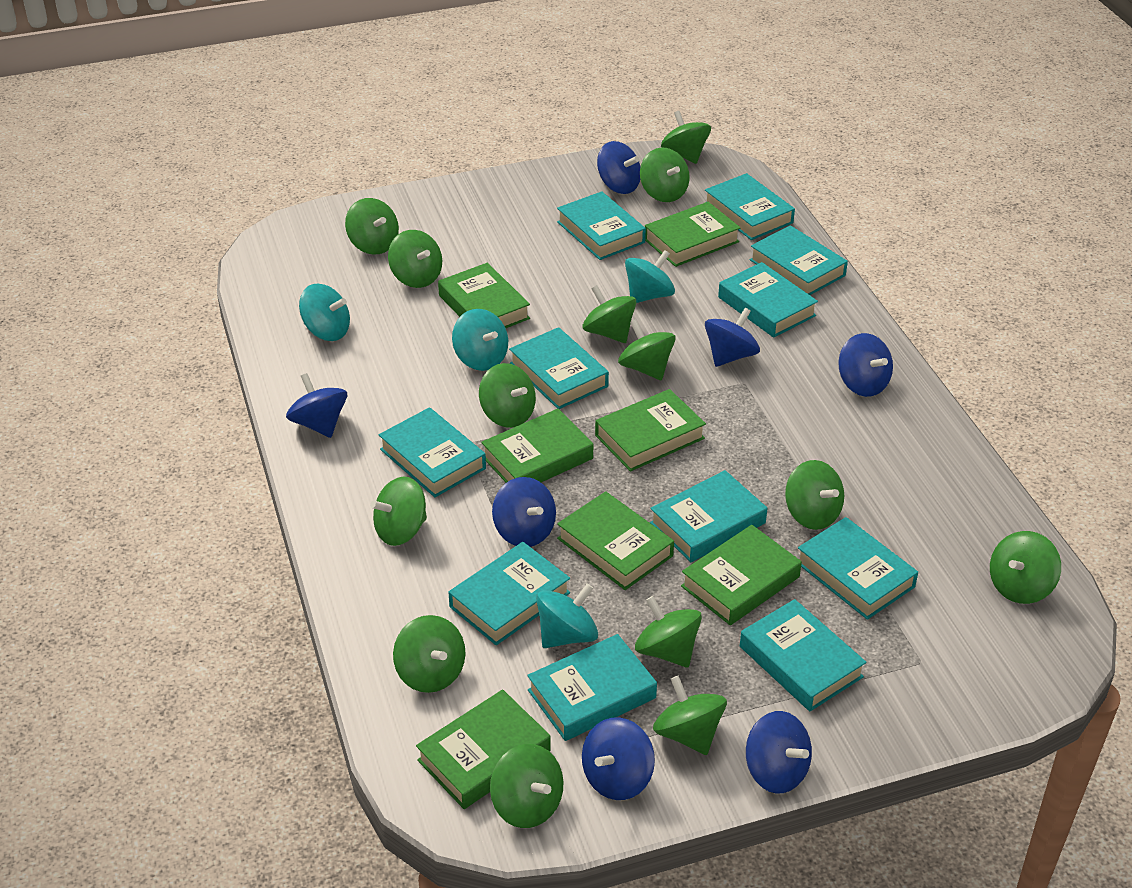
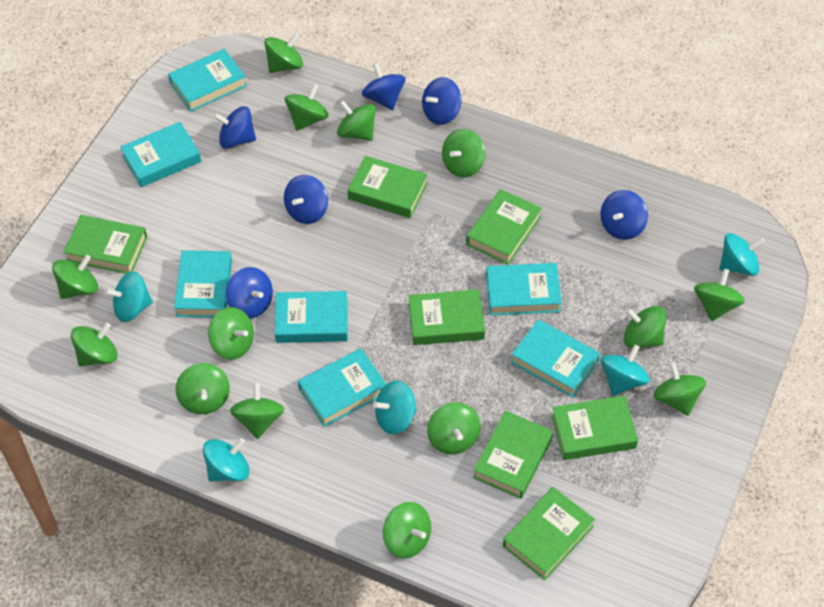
blue spinning top: 7 -> 6
turquoise book: 11 -> 7
turquoise spinning top: 4 -> 5

